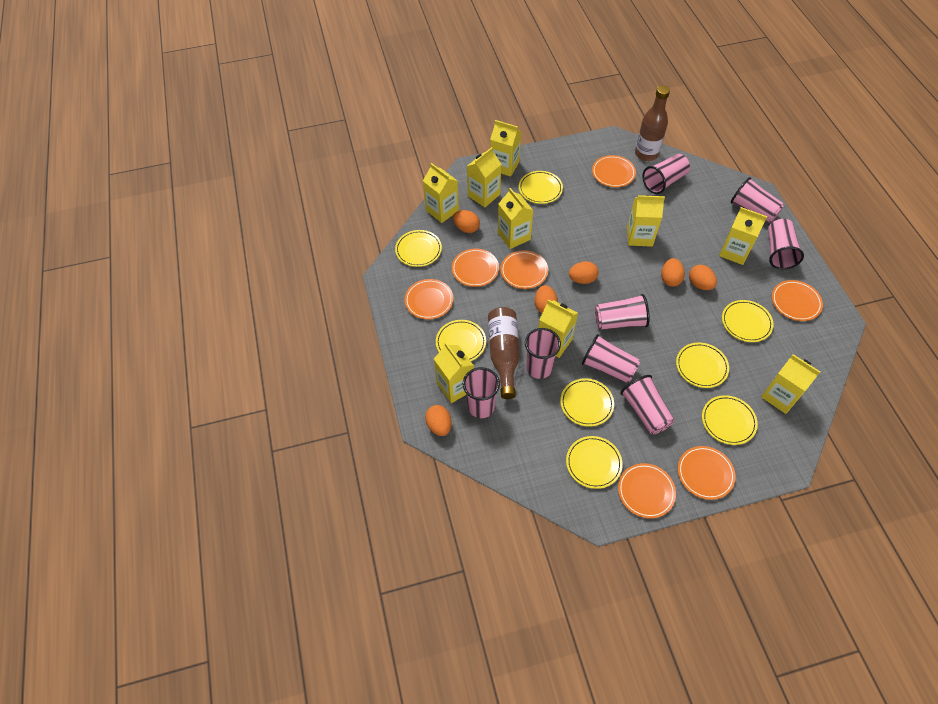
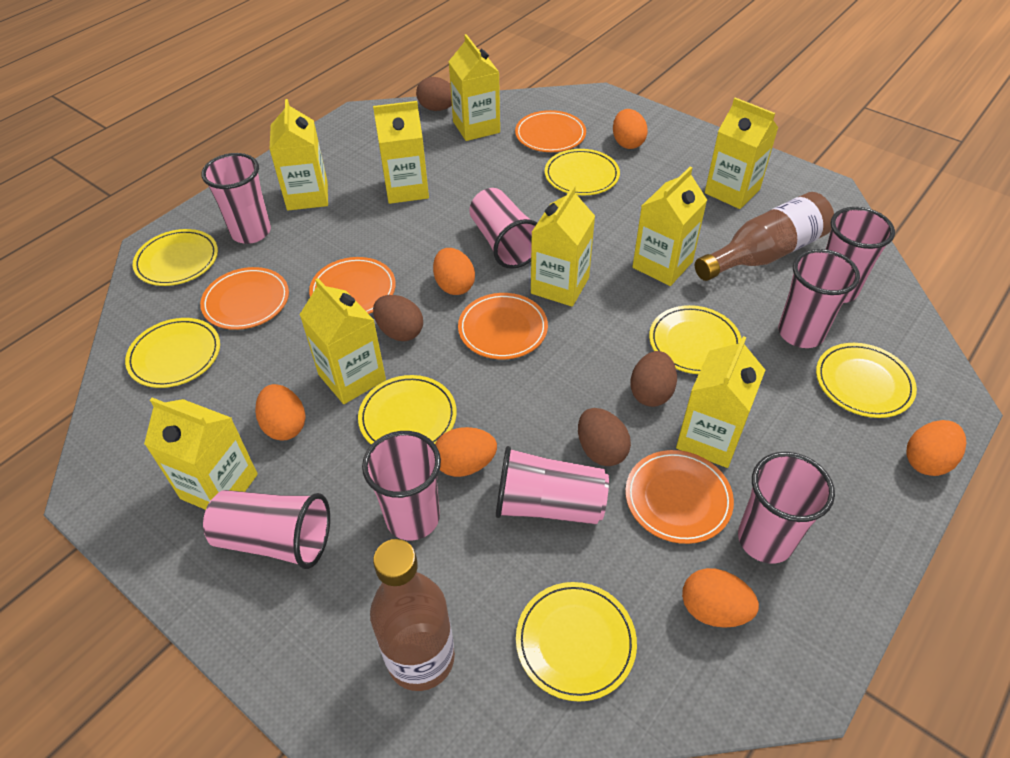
brown egg: 0 -> 4
orange plate: 7 -> 5
yellow plate: 8 -> 7

